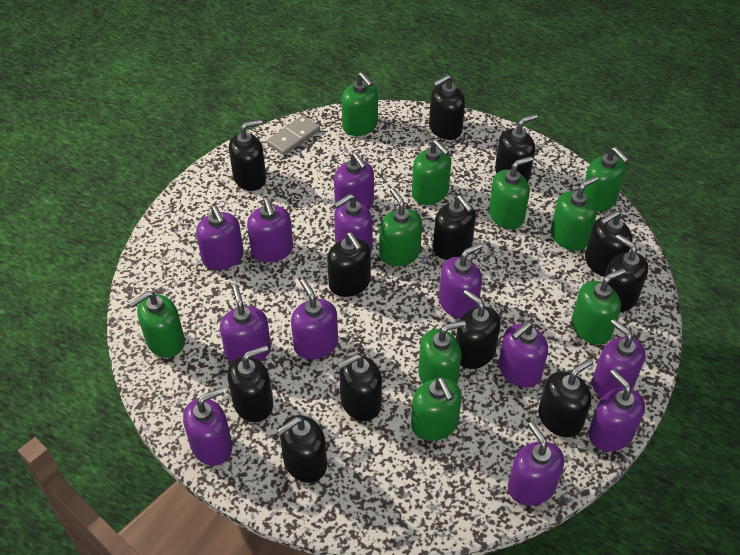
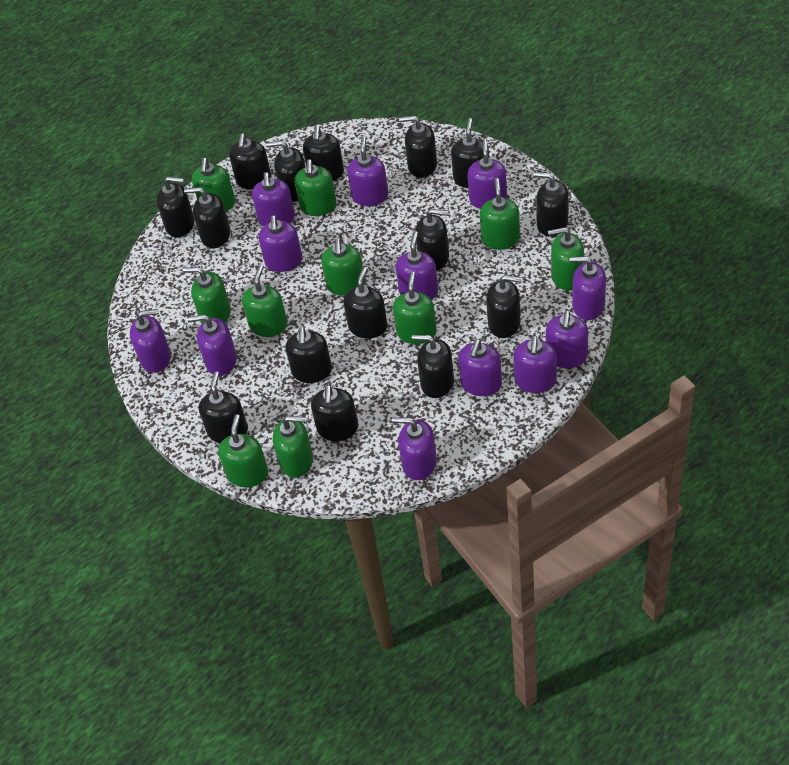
black soap dispenser: 12 -> 15
grey domino: 1 -> 0

